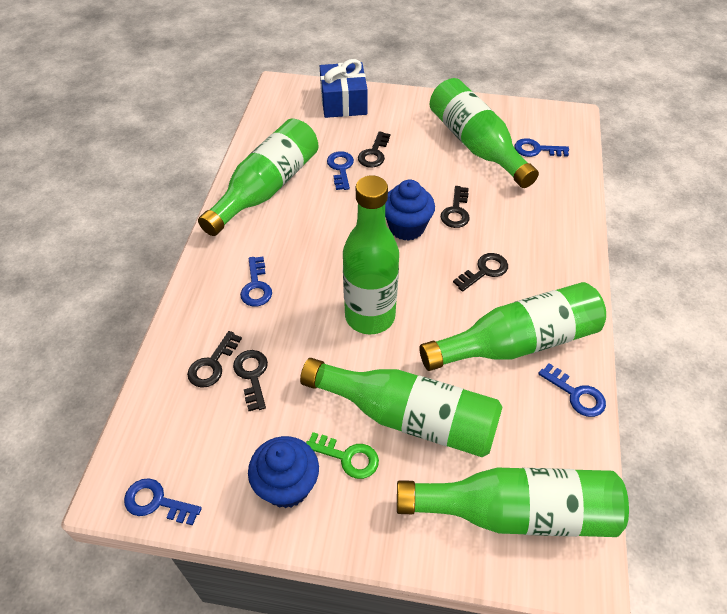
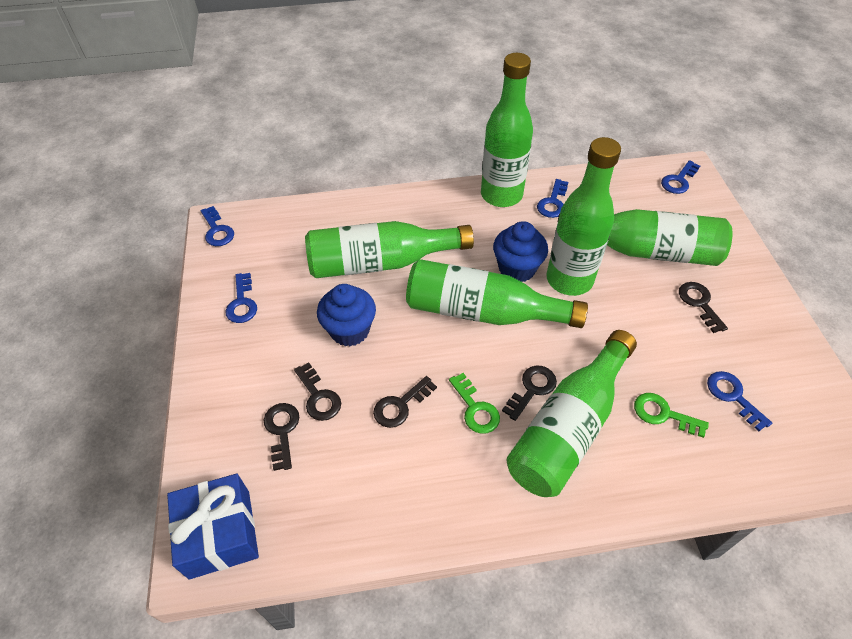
green key: 1 -> 2

